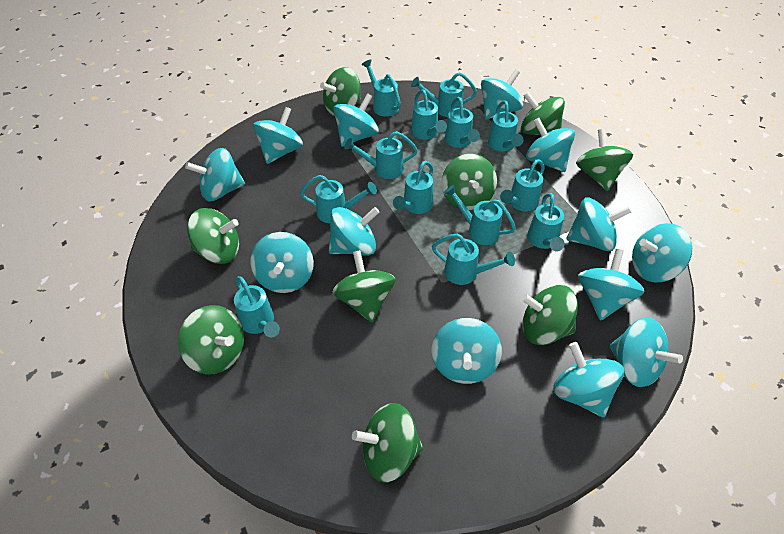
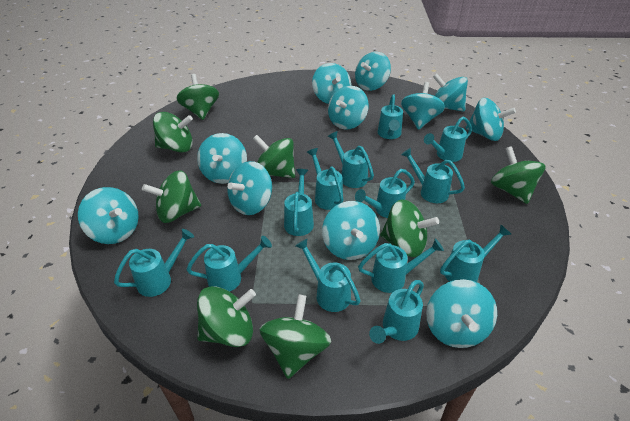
green spinning top: 9 -> 8
turquoise spinning top: 13 -> 11

